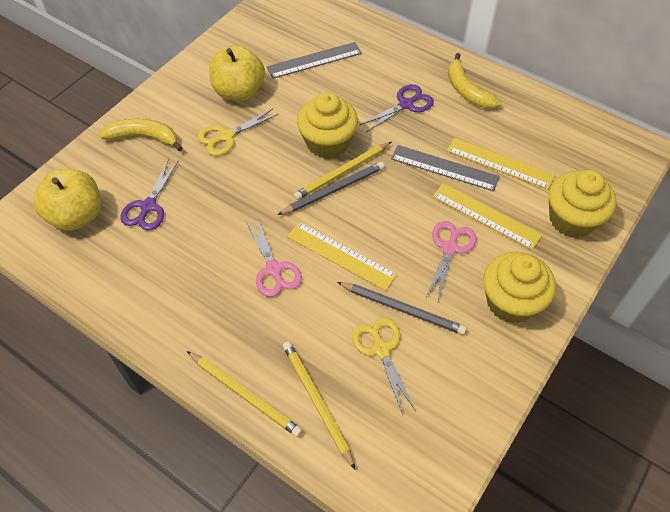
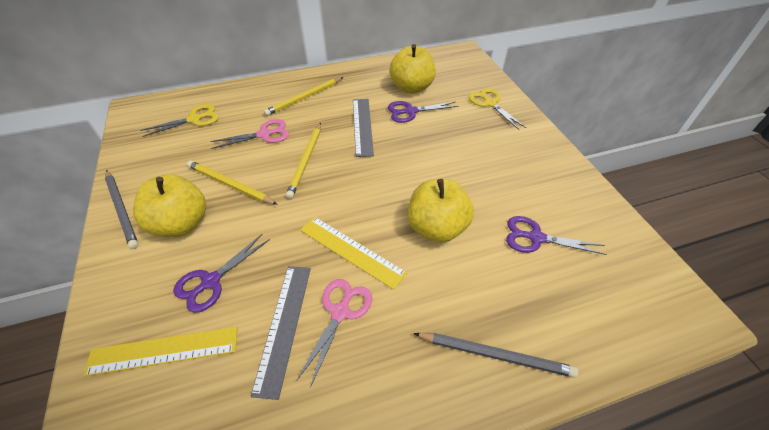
purple scissors: 2 -> 3
yellow apple: 2 -> 3
yellow banana: 2 -> 0
yellow cupcake: 3 -> 0
yellow ruler: 3 -> 2

